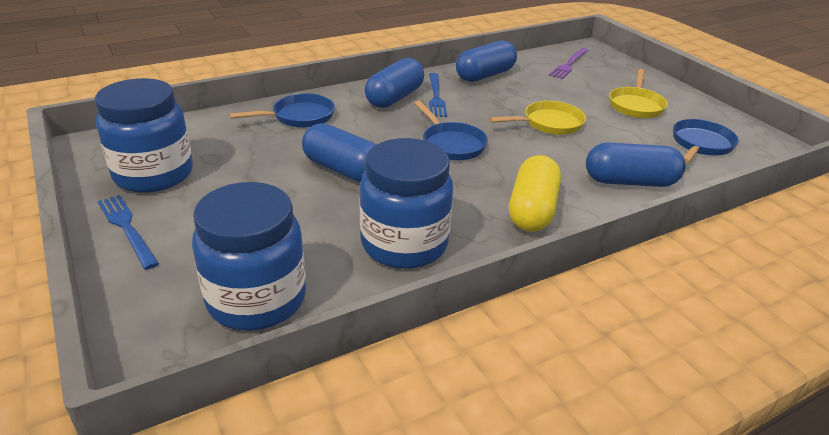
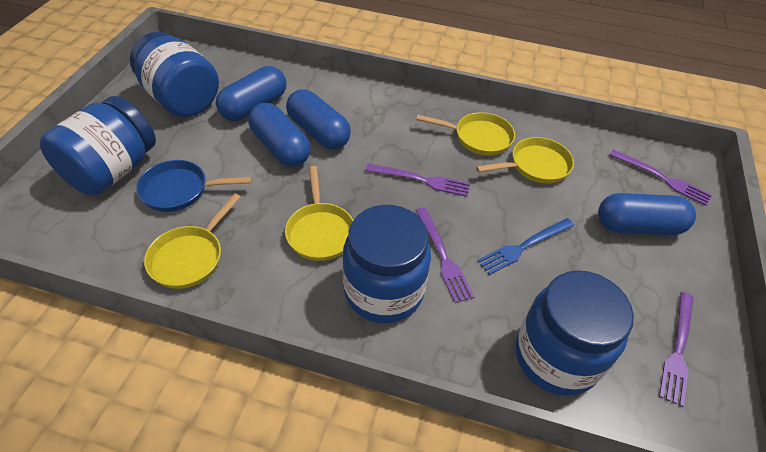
blue fork: 2 -> 1
blue jar: 3 -> 4
blue pan: 3 -> 1
purple fork: 1 -> 4
yellow capsule: 1 -> 0
yellow pan: 2 -> 4

